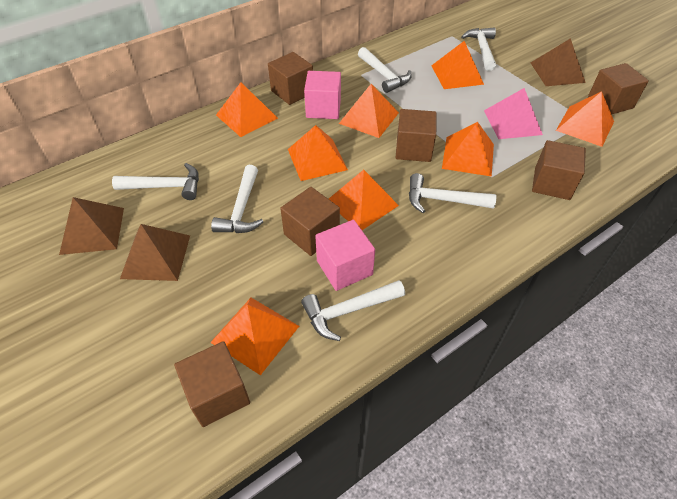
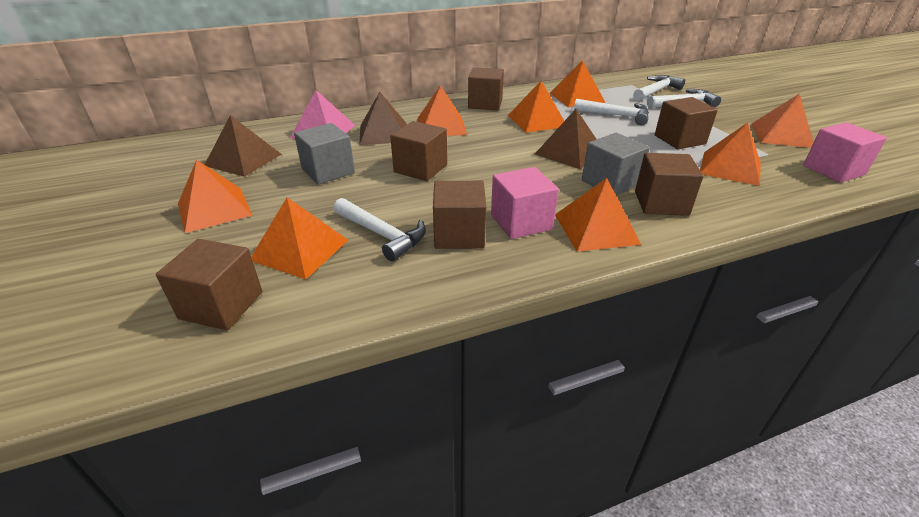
grey cube: 0 -> 2
white hammer: 6 -> 4

